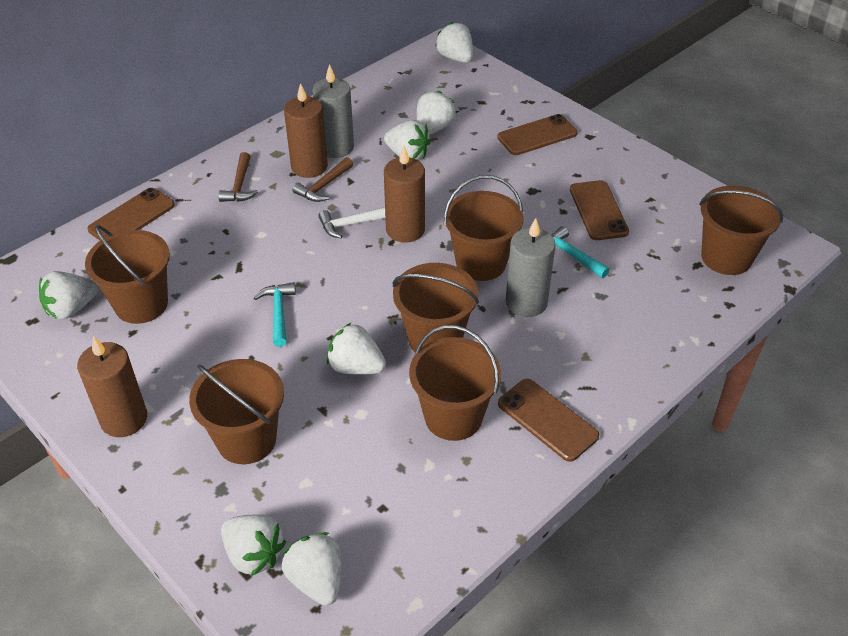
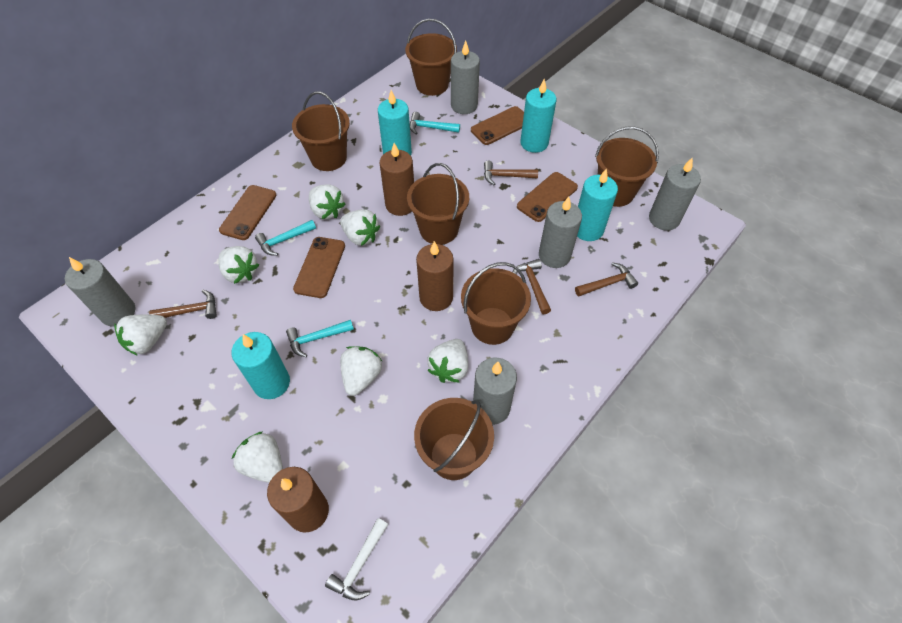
brown hammer: 2 -> 4
grey candle: 2 -> 5
turquoise candle: 0 -> 4
turquoise hammer: 2 -> 3

